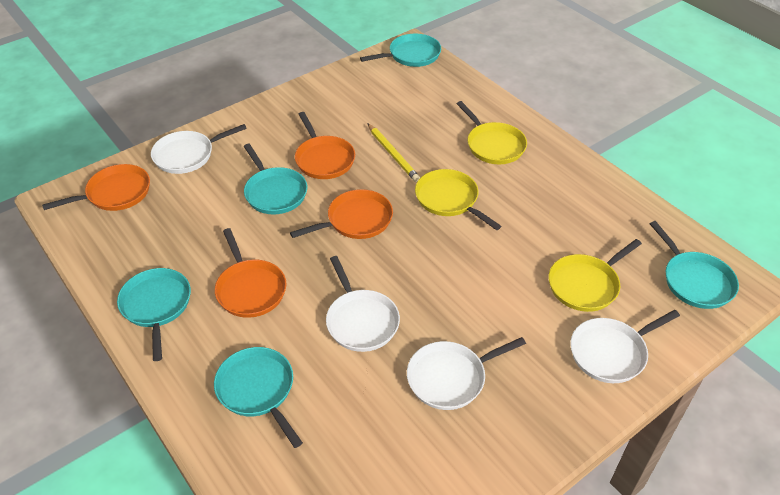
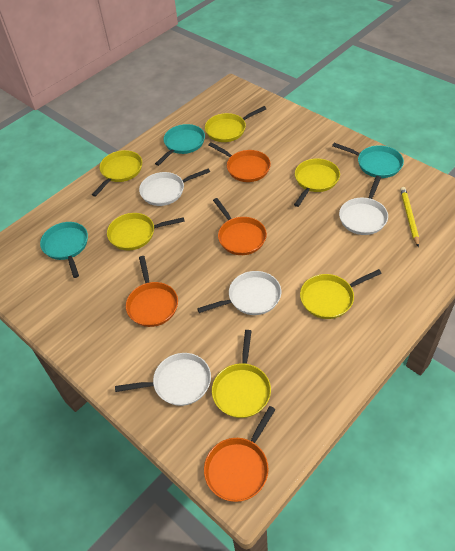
turquoise pan: 5 -> 3
yellow pan: 3 -> 6

